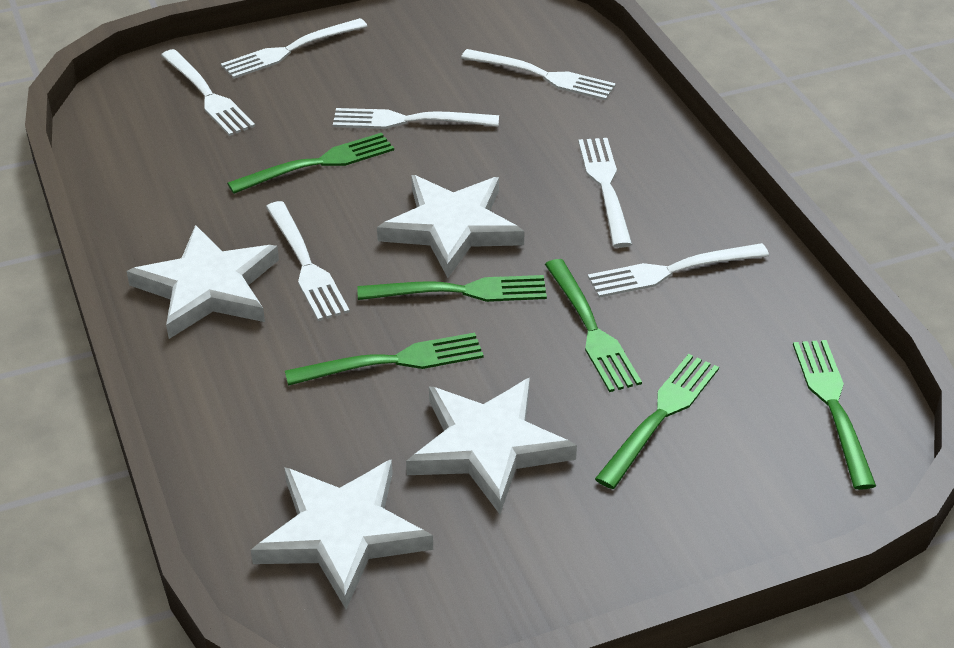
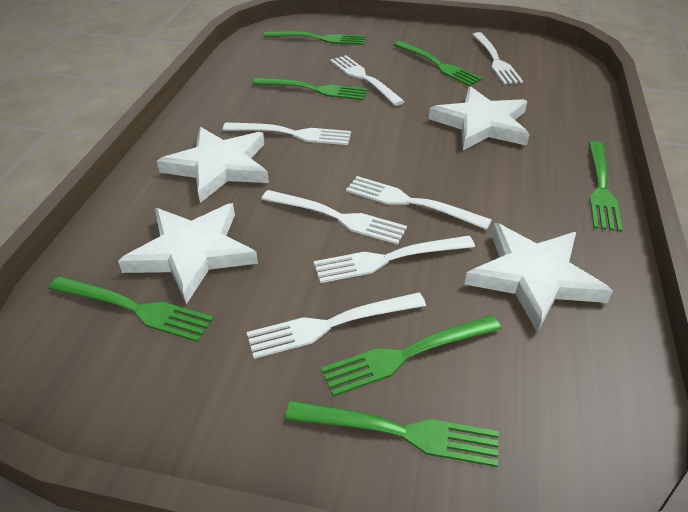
green fork: 6 -> 7

